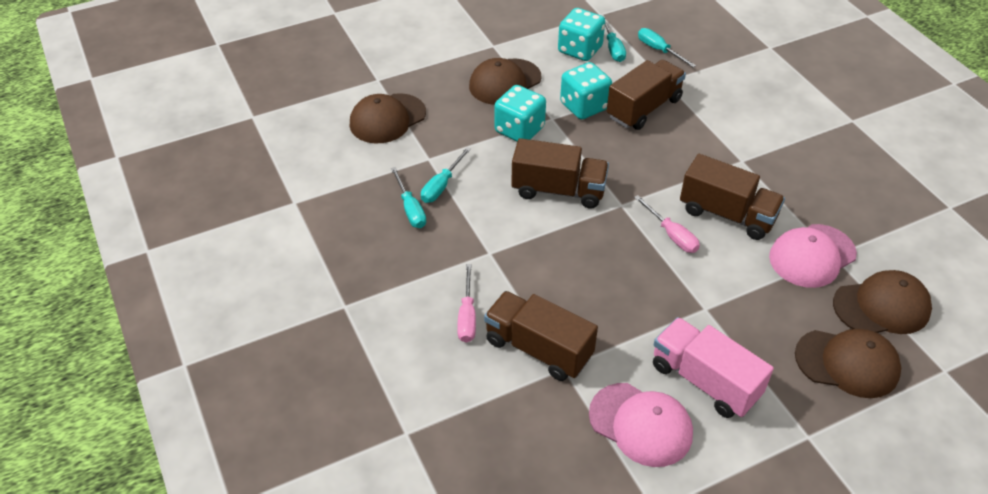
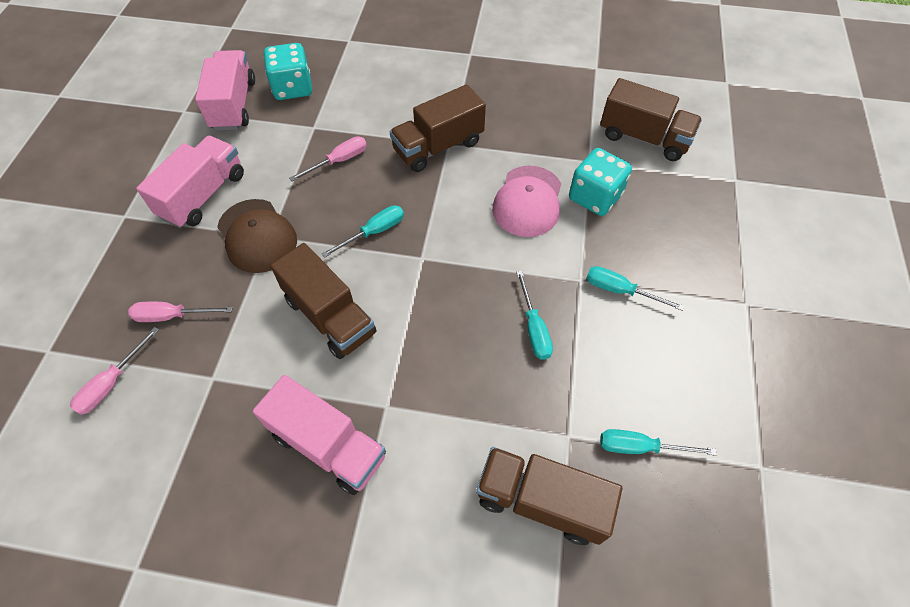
brown cap: 4 -> 1
pink cap: 2 -> 1
pink screwdriver: 2 -> 3
pink truck: 1 -> 3
turquoise dice: 3 -> 2

